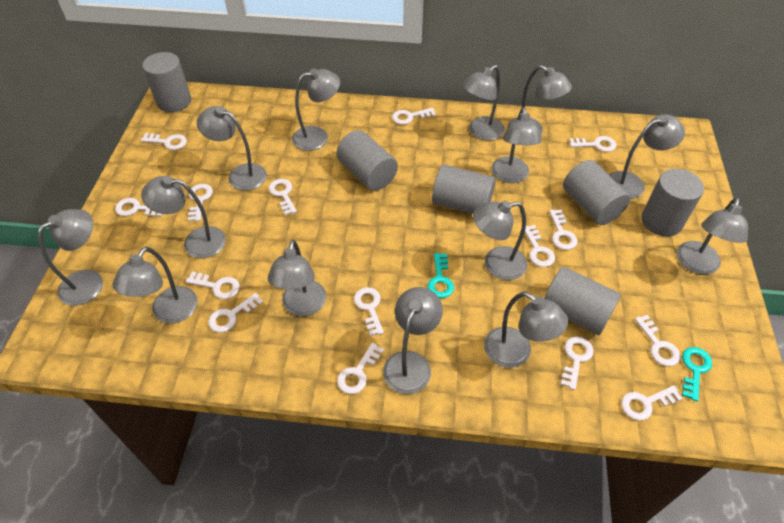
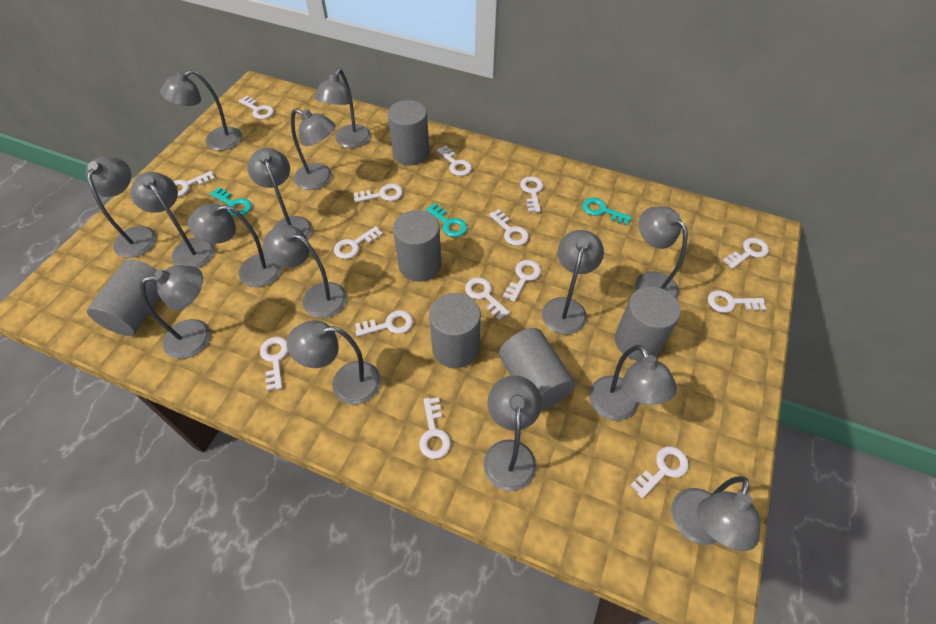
grey lamp: 14 -> 15
turquoise key: 2 -> 3

